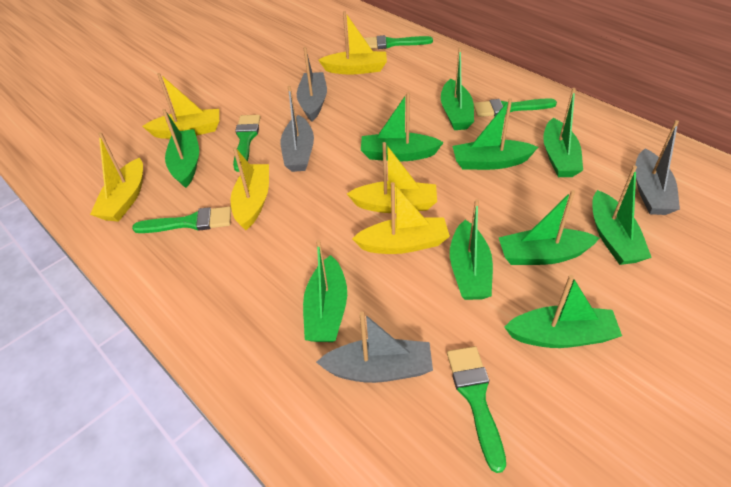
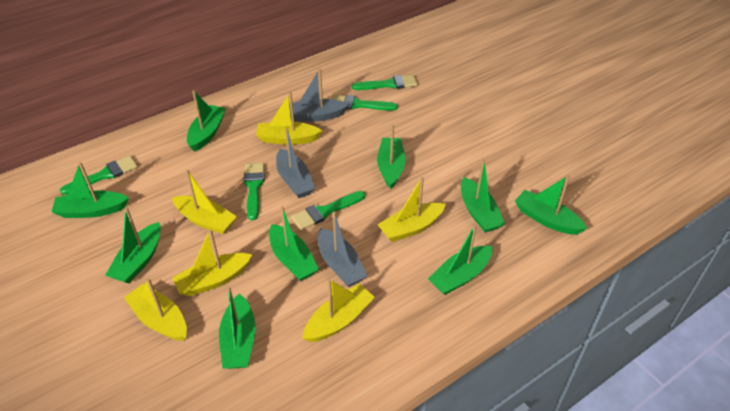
green boat: 10 -> 9
grey boat: 4 -> 3

